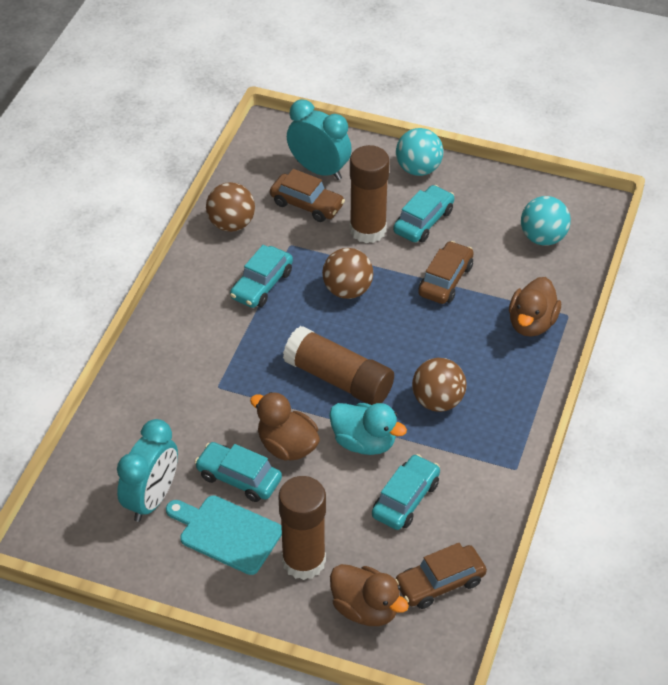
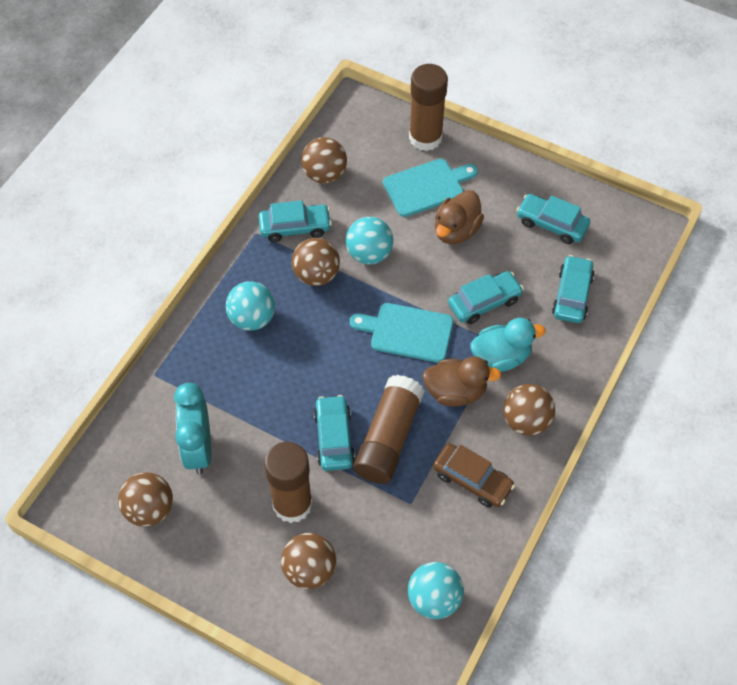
brown ball: 3 -> 5
brown car: 3 -> 1
brown duck: 3 -> 2
turquoise ball: 2 -> 3
turquoise car: 4 -> 5
turquoise clock: 2 -> 1
turquoise cutting board: 1 -> 2

